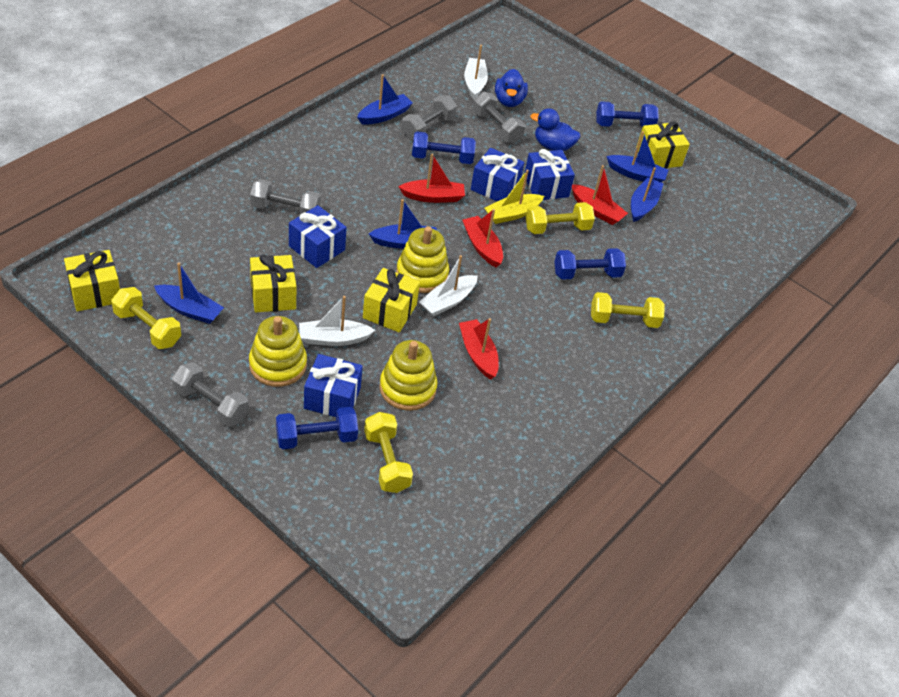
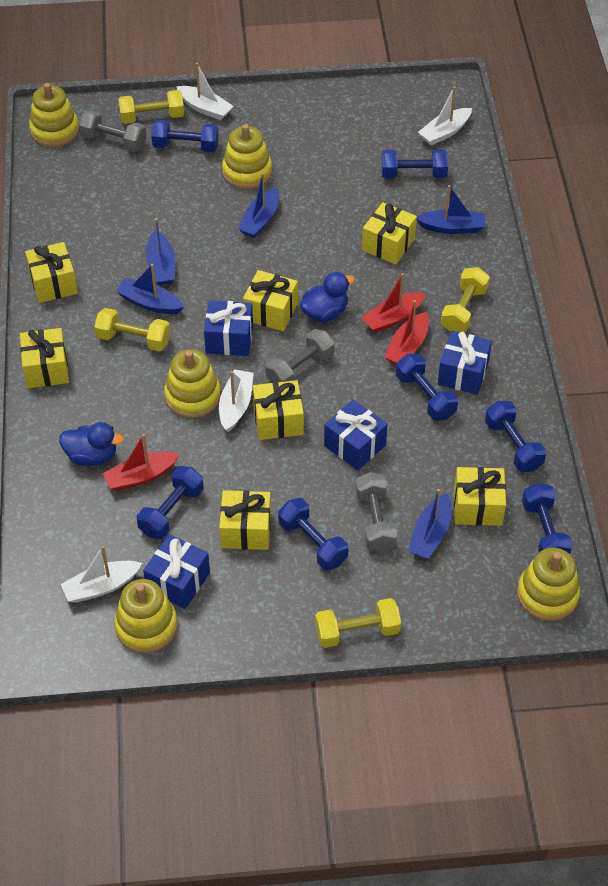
blue dumbbell: 4 -> 7
grey dumbbell: 4 -> 3
red boat: 4 -> 3
white boat: 3 -> 4
yellow boat: 1 -> 0
yellow gift: 4 -> 7
yellow stacking toy: 3 -> 5

